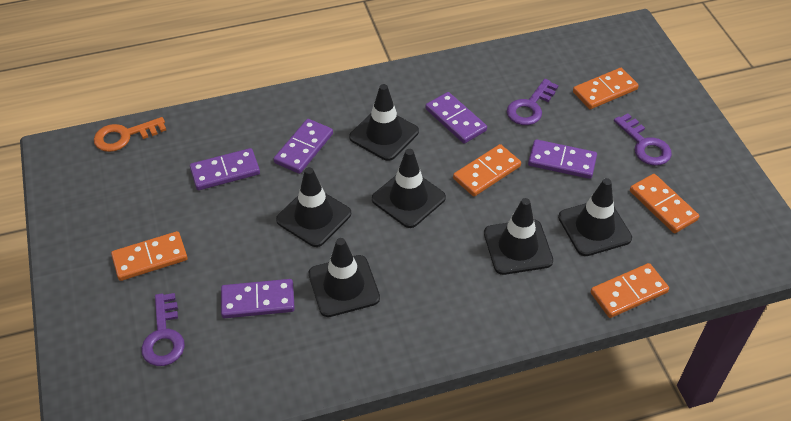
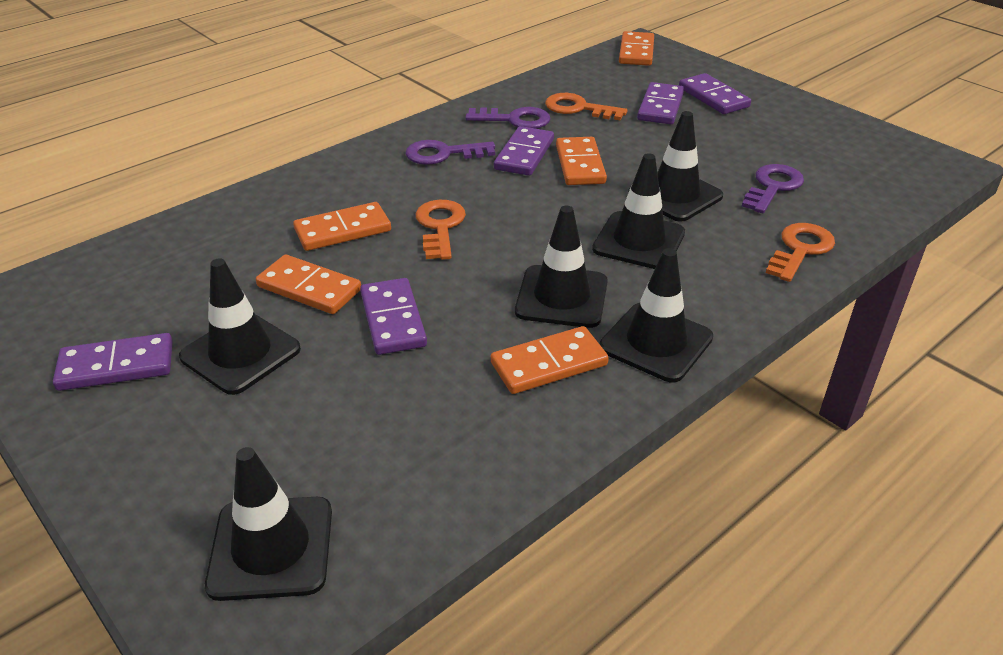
orange key: 1 -> 3

